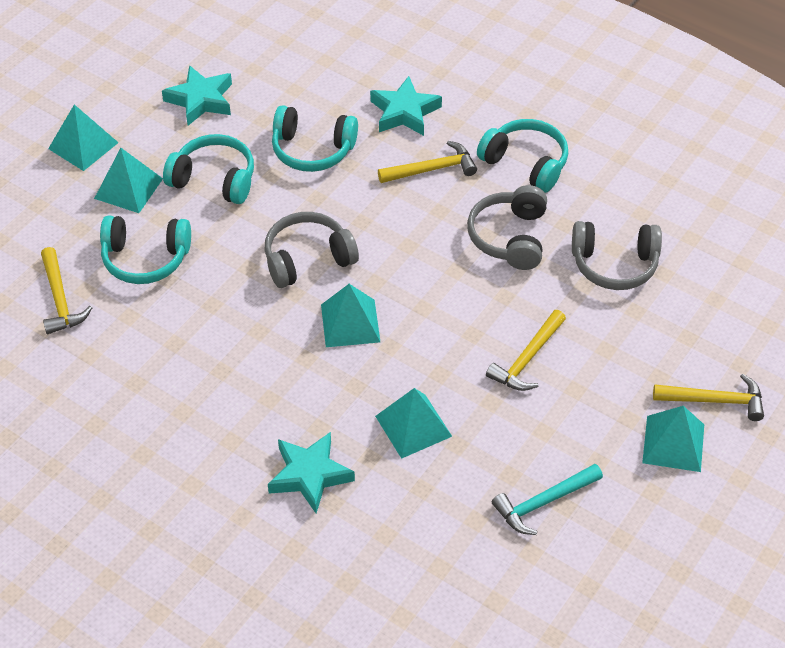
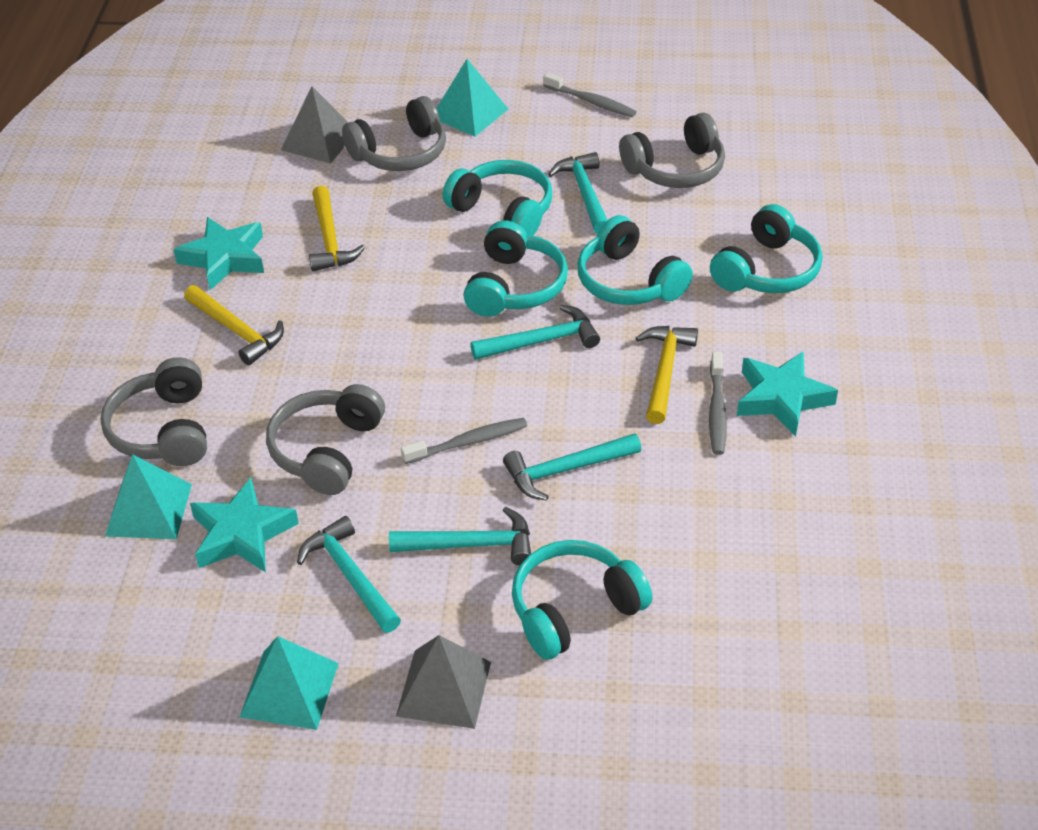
grey headphones: 3 -> 4
grey pyramid: 0 -> 2
grey toothbrush: 0 -> 3
turquoise hammer: 1 -> 5
turquoise headphones: 4 -> 5
turquoise pyramid: 5 -> 3
yellow hammer: 4 -> 3

